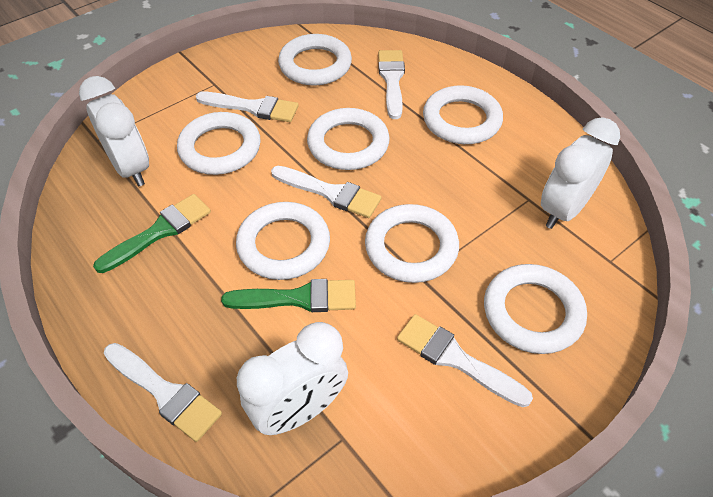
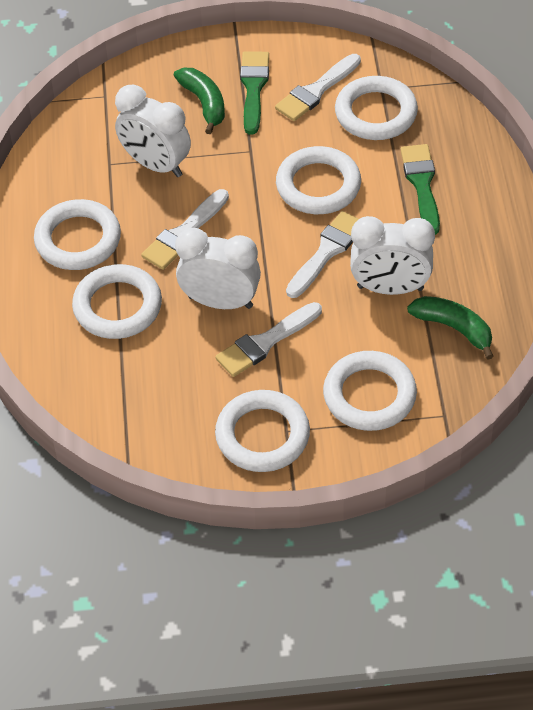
green banana: 0 -> 2
white brush: 5 -> 4
white ring: 7 -> 6

